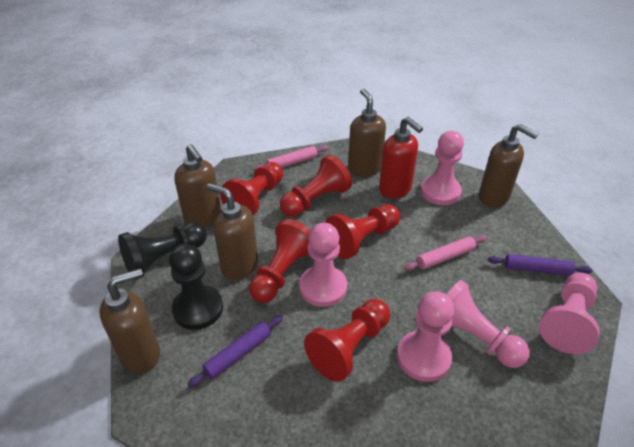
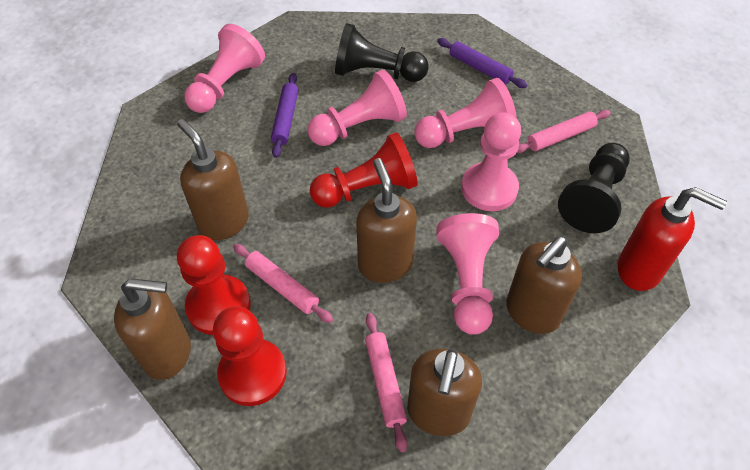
pink rolling pin: 2 -> 3
red pawn: 5 -> 3

